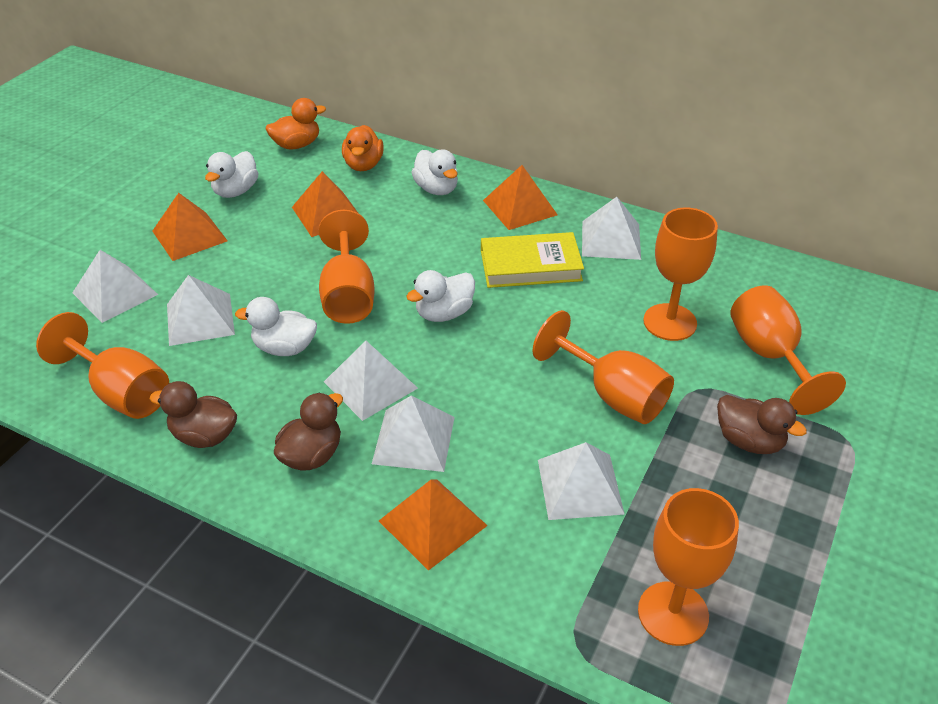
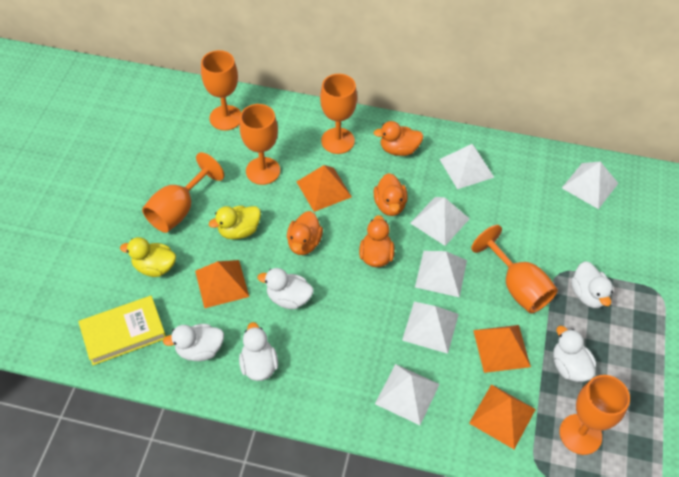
brown duck: 3 -> 0
orange duck: 2 -> 4
white duck: 4 -> 5
yellow duck: 0 -> 2

